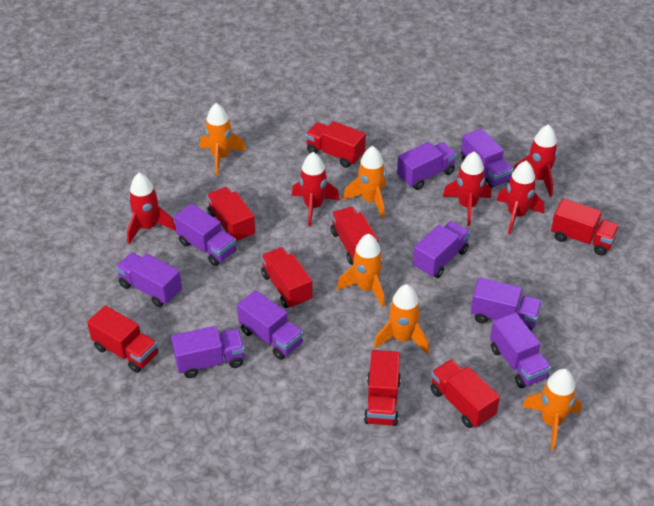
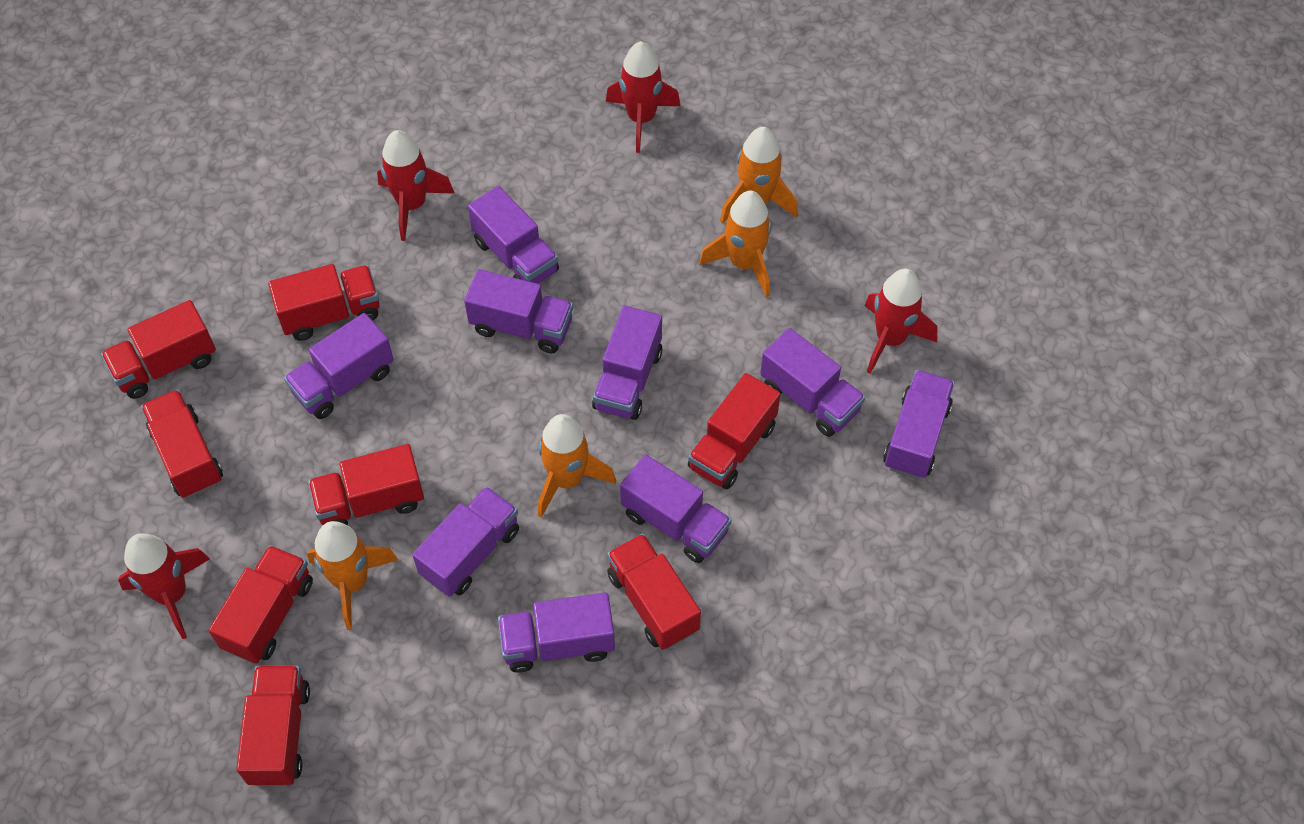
orange rocket: 5 -> 4
red rocket: 5 -> 4

